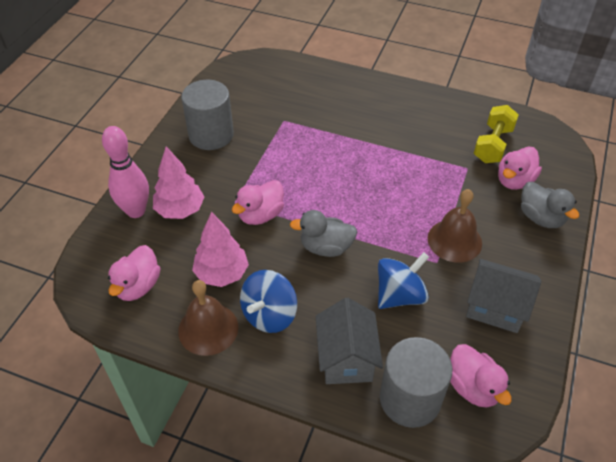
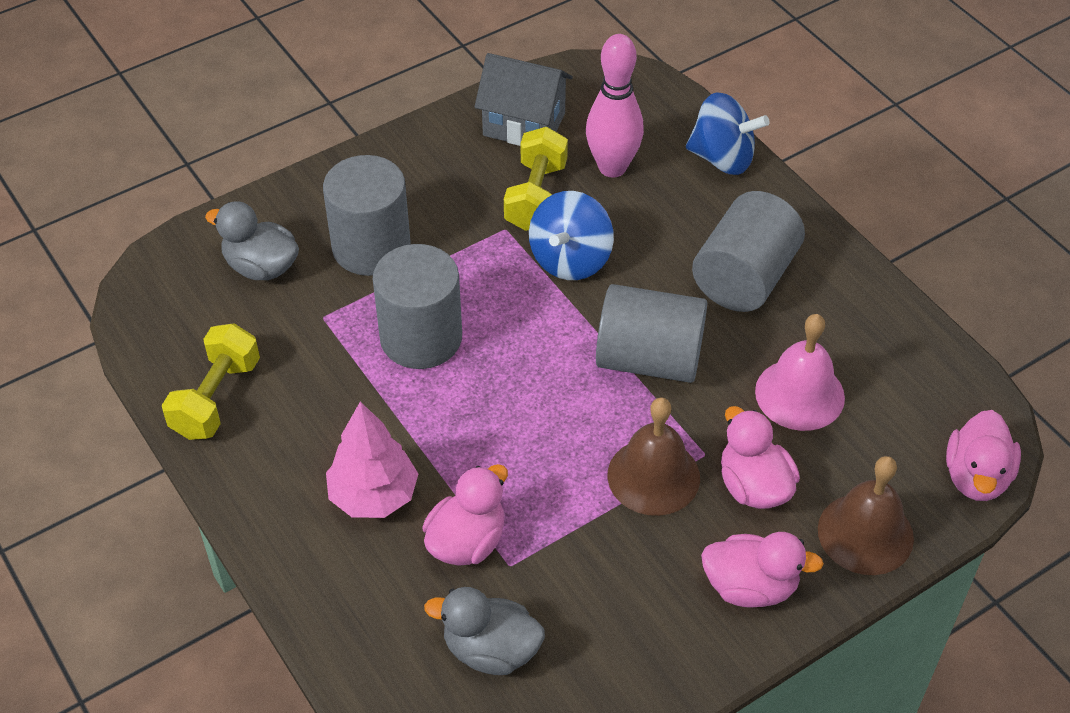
grey cylinder: 2 -> 4
grey house: 2 -> 1
pink bell: 0 -> 1
pink tree: 2 -> 1
yellow dumbbell: 1 -> 2

